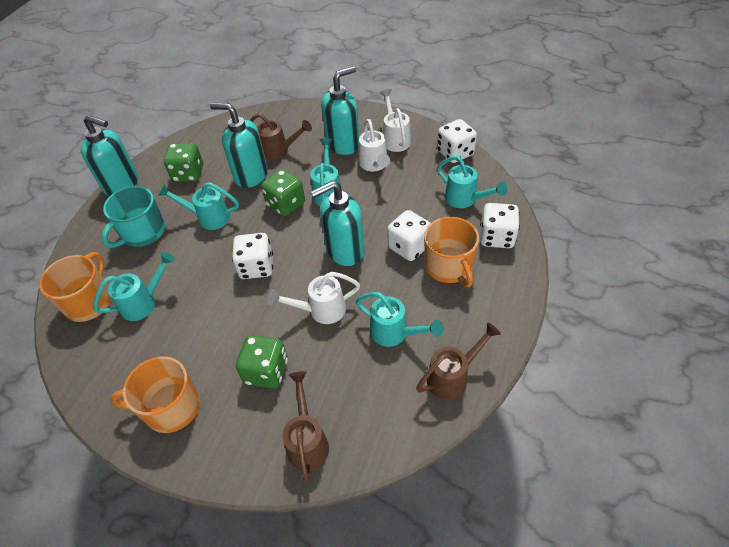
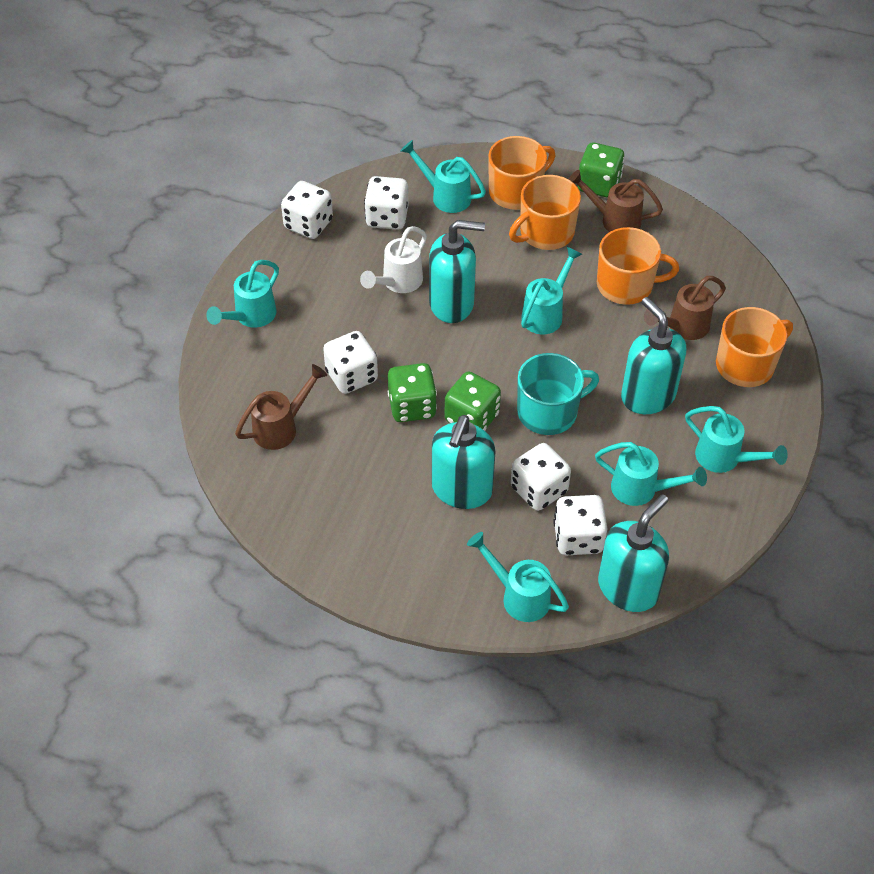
orange mug: 3 -> 4
turquoise watering can: 5 -> 6
white dice: 4 -> 5
white watering can: 3 -> 1

